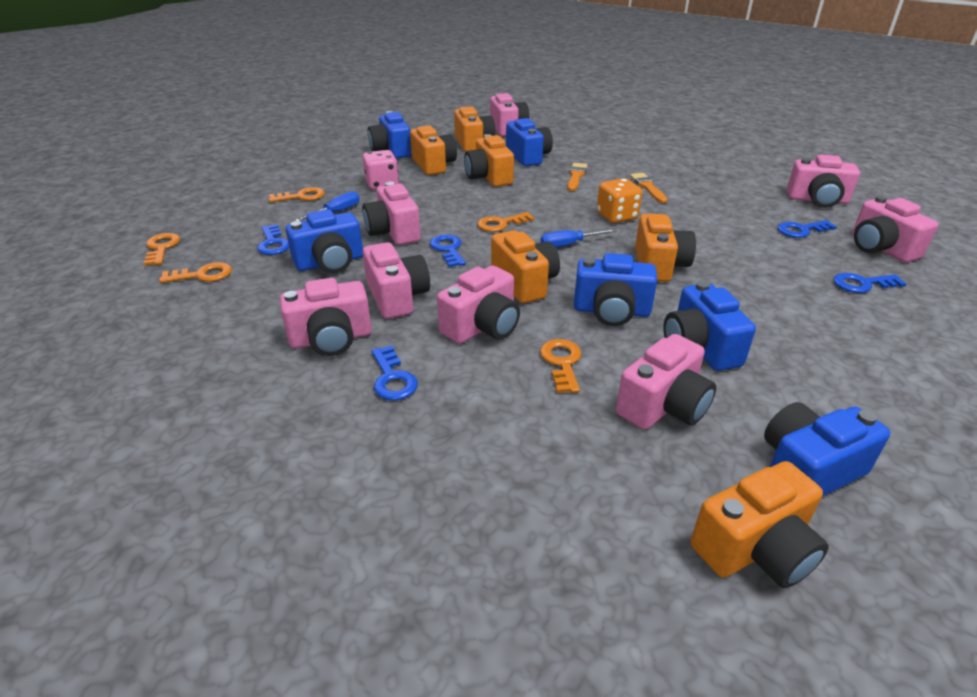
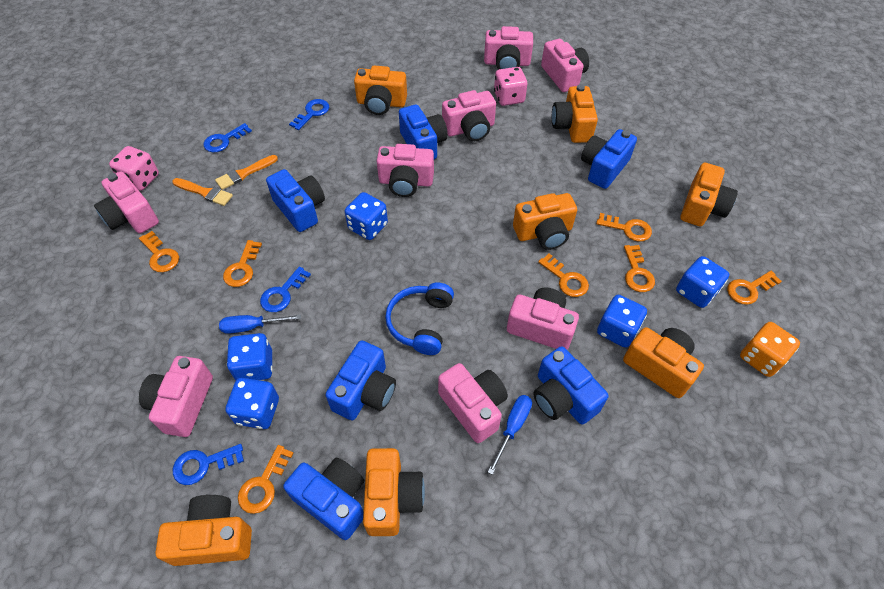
blue dice: 0 -> 5
blue headphones: 0 -> 1
blue key: 5 -> 4
orange camera: 6 -> 7
orange key: 5 -> 7
pink dice: 1 -> 2

